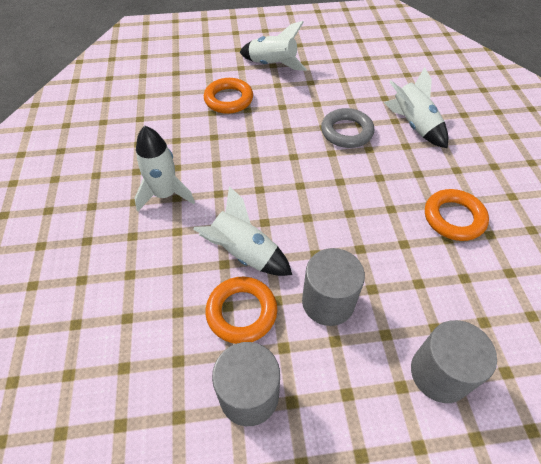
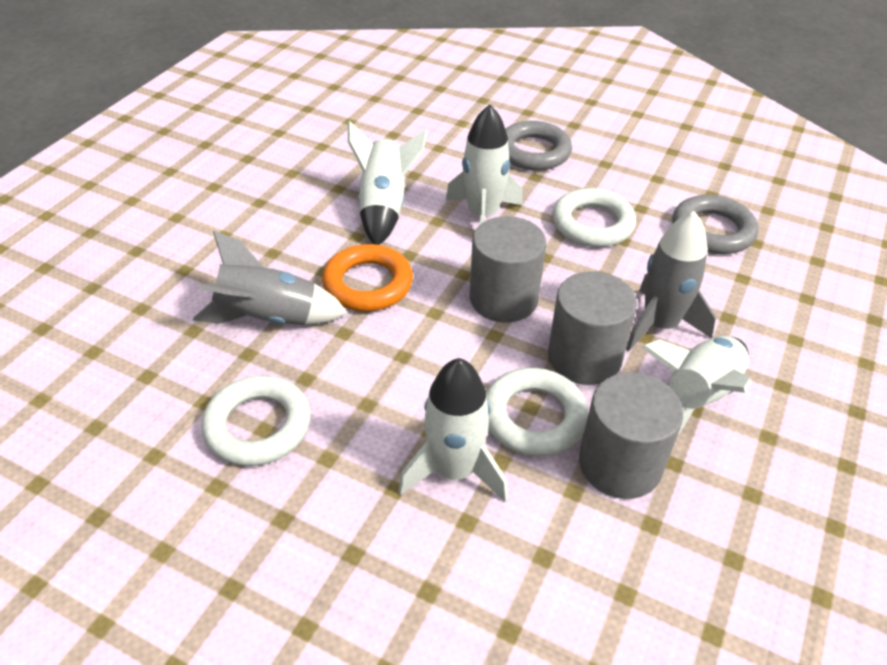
grey ring: 1 -> 2
grey rocket: 0 -> 2
orange ring: 3 -> 1
white ring: 0 -> 3

